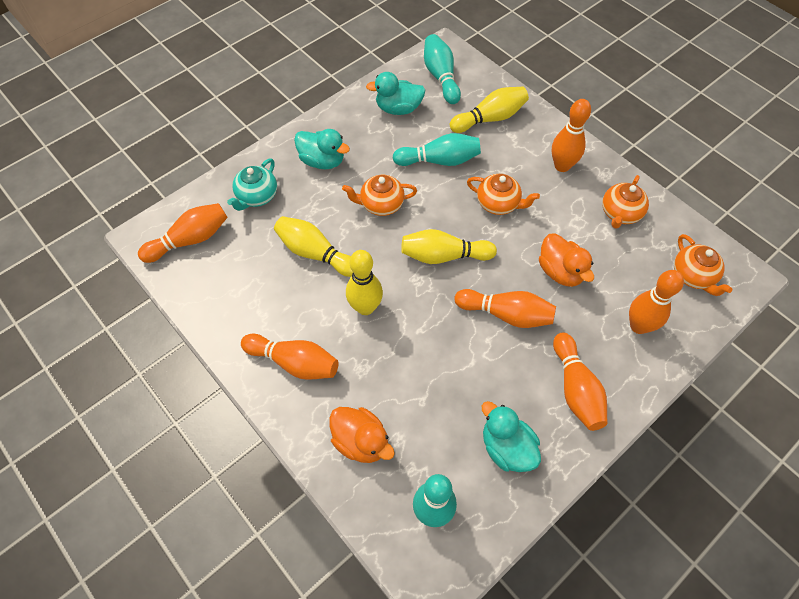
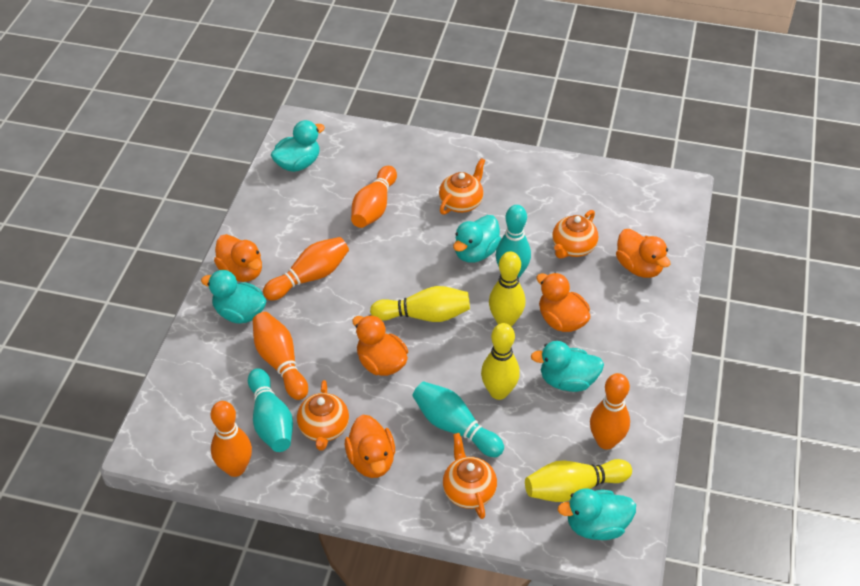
orange bowling pin: 6 -> 5
orange duck: 2 -> 5
turquoise duck: 3 -> 5
turquoise teapot: 1 -> 0

